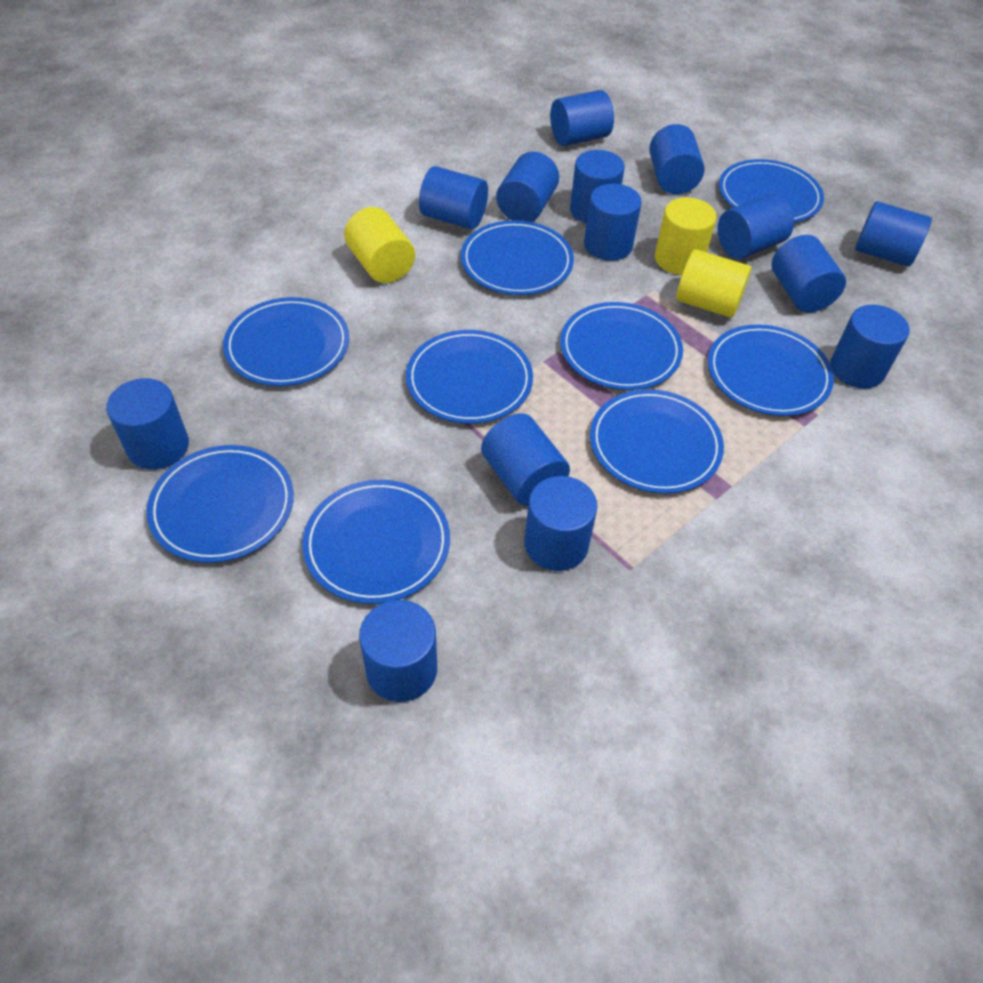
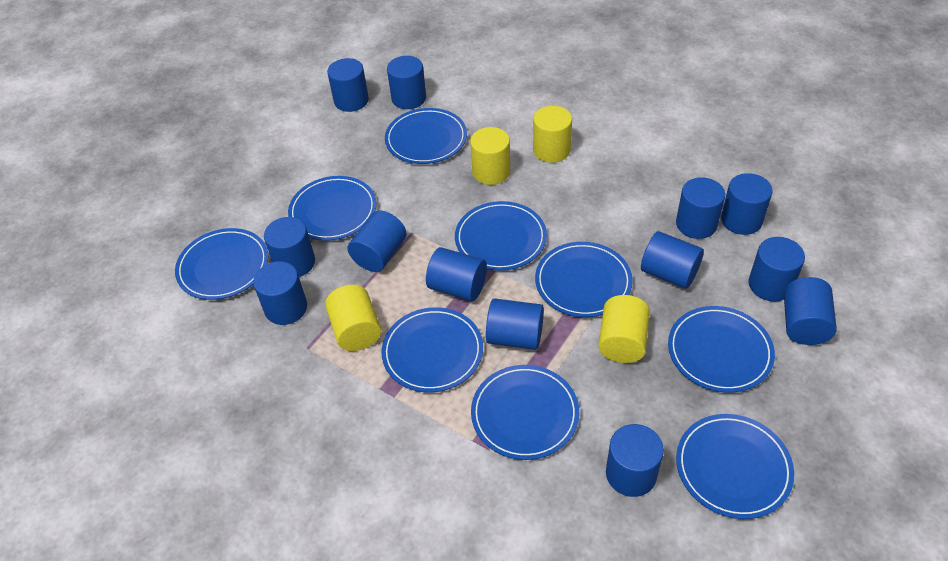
blue cylinder: 14 -> 13
yellow cylinder: 3 -> 4

